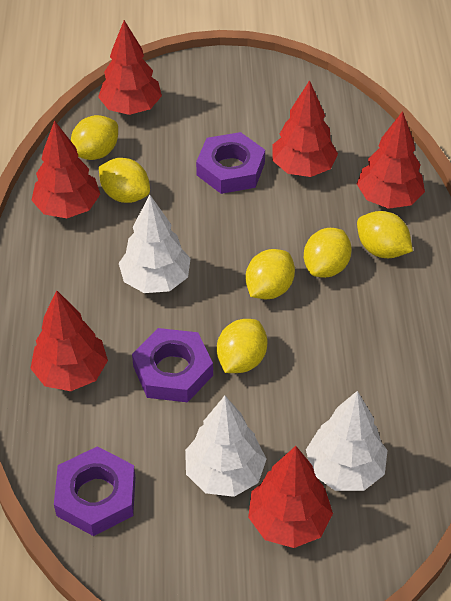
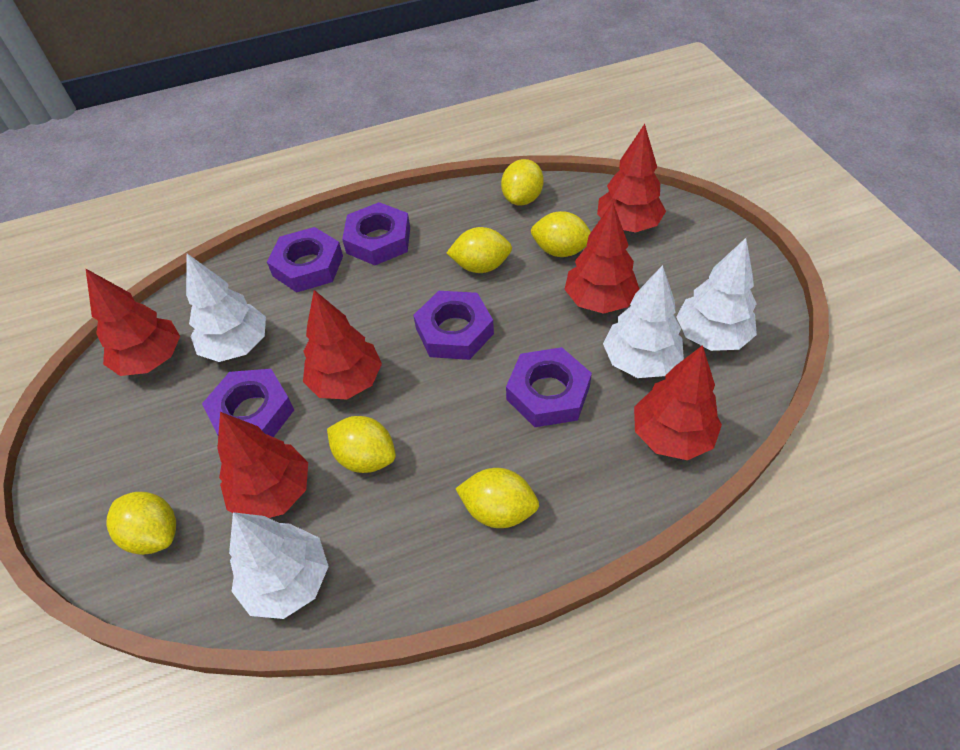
purple nut: 3 -> 5
white tree: 3 -> 4

